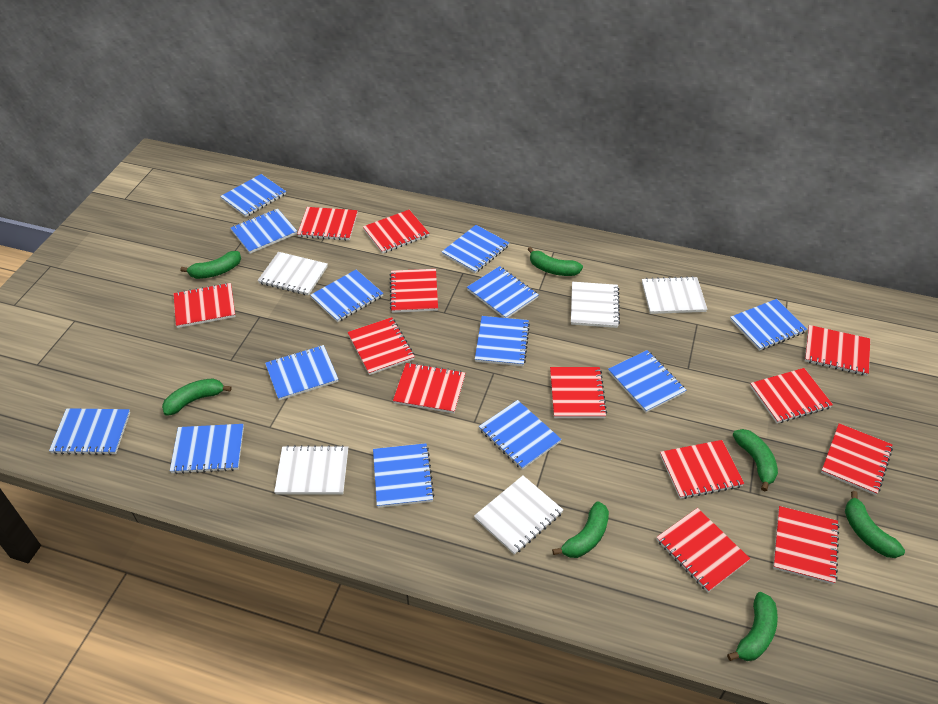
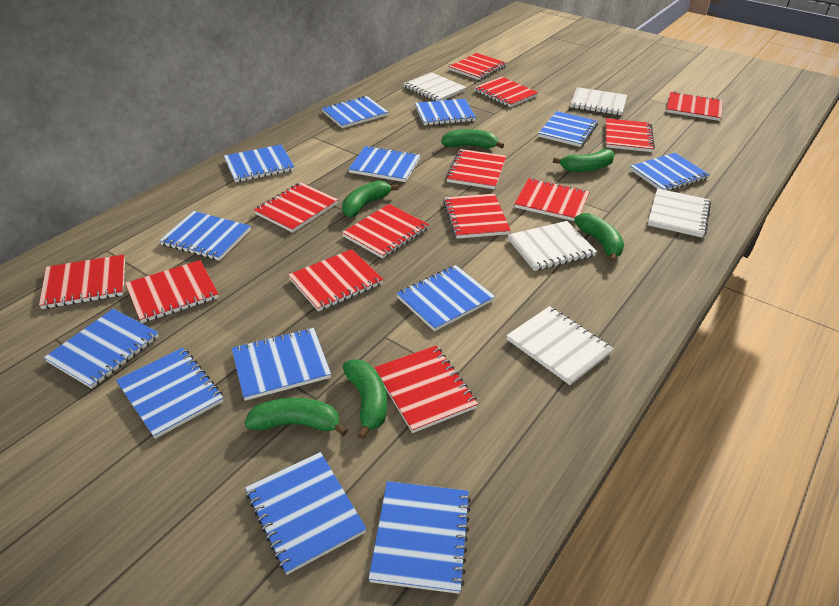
green banana: 7 -> 6

